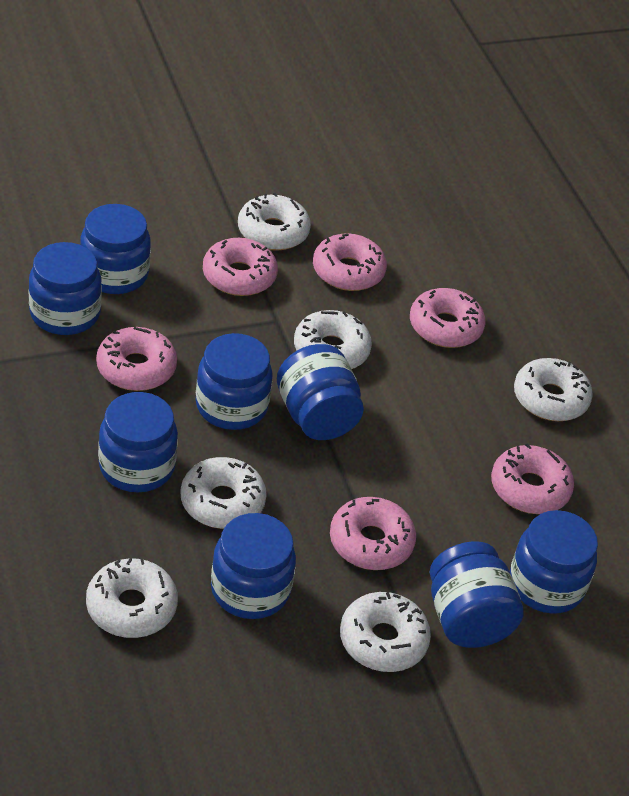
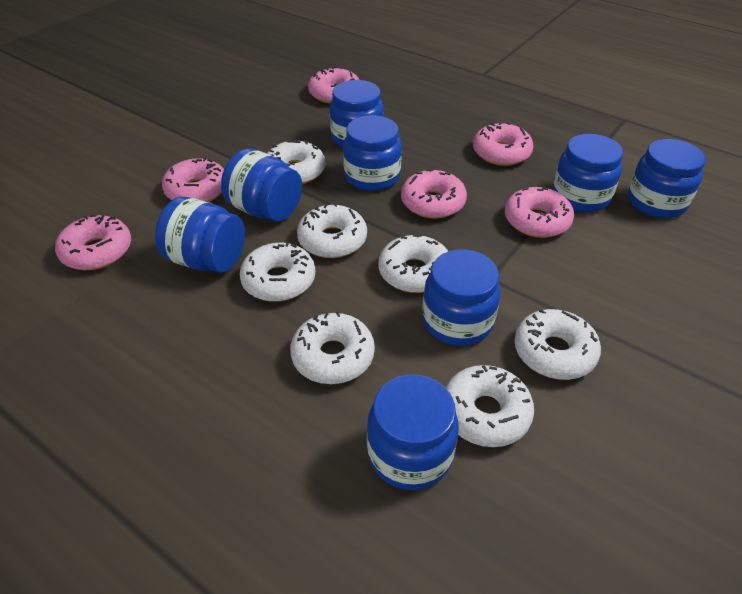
white donut: 6 -> 7

